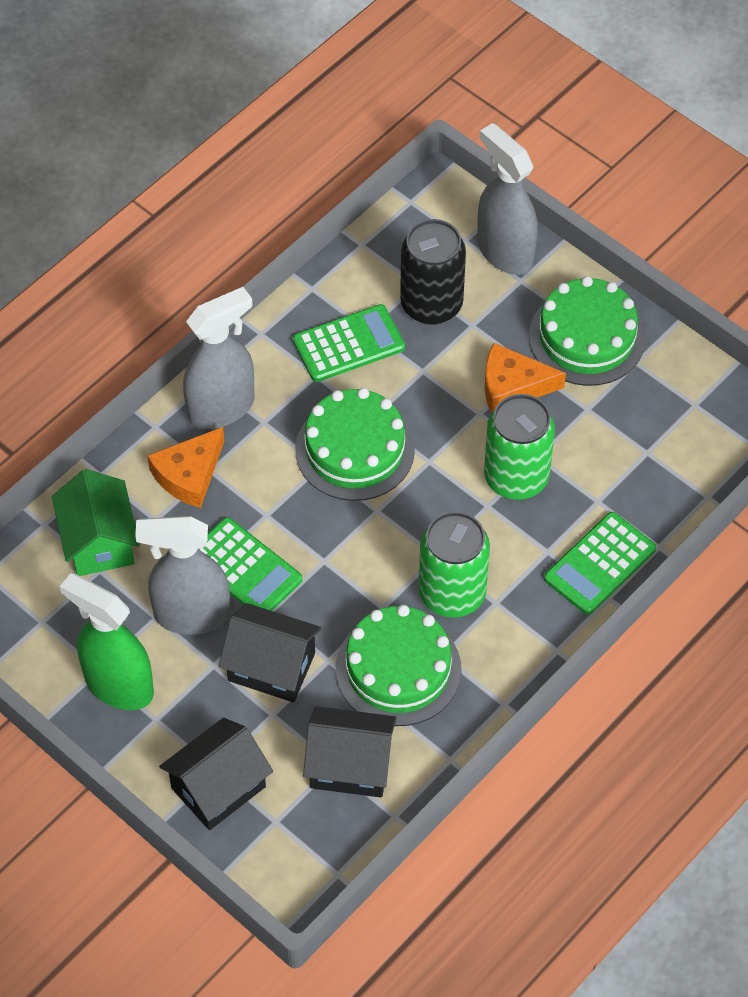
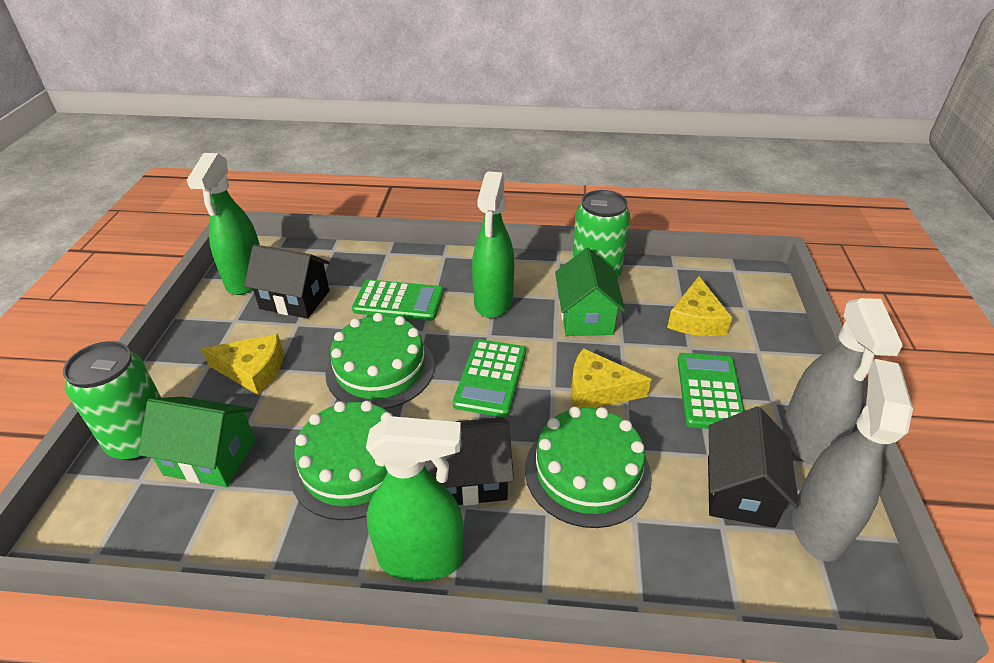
black can: 1 -> 0
green house: 1 -> 2
green spray bottle: 1 -> 3
grey spray bottle: 3 -> 2
orange cheese: 2 -> 0
yellow cheese: 0 -> 3

